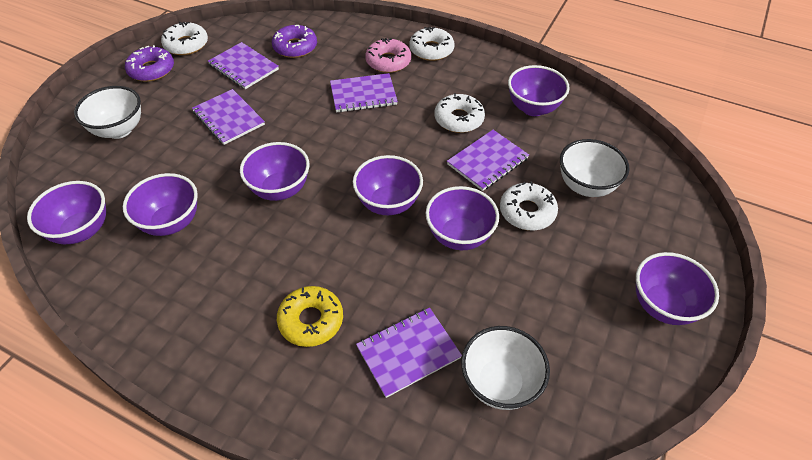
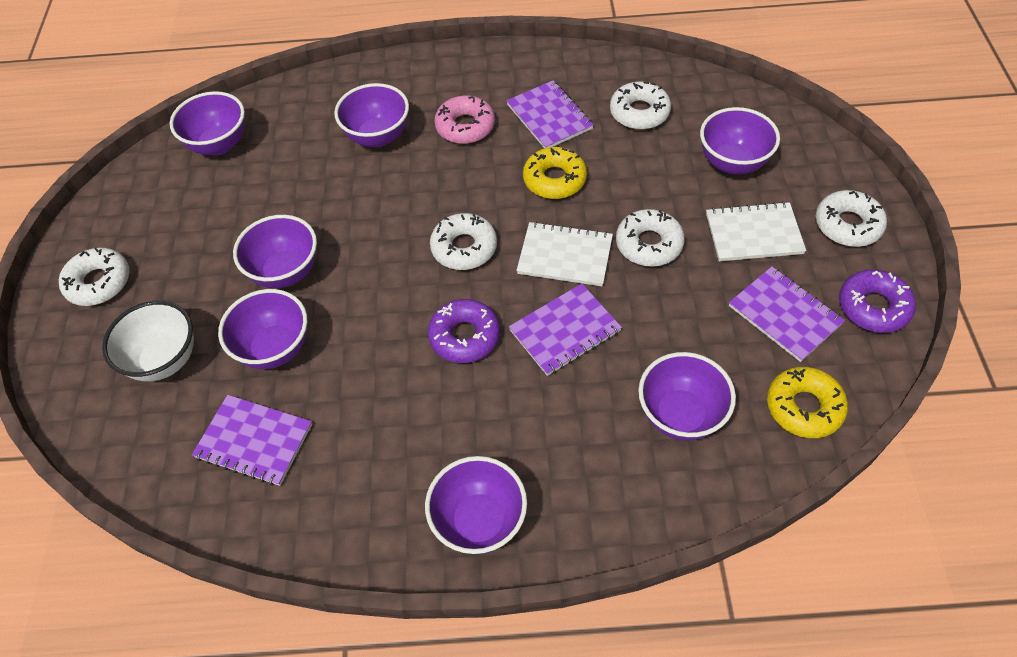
purple notebook: 5 -> 4
white bowl: 3 -> 1
white donut: 4 -> 5
white notebook: 0 -> 2
yellow donut: 1 -> 2

